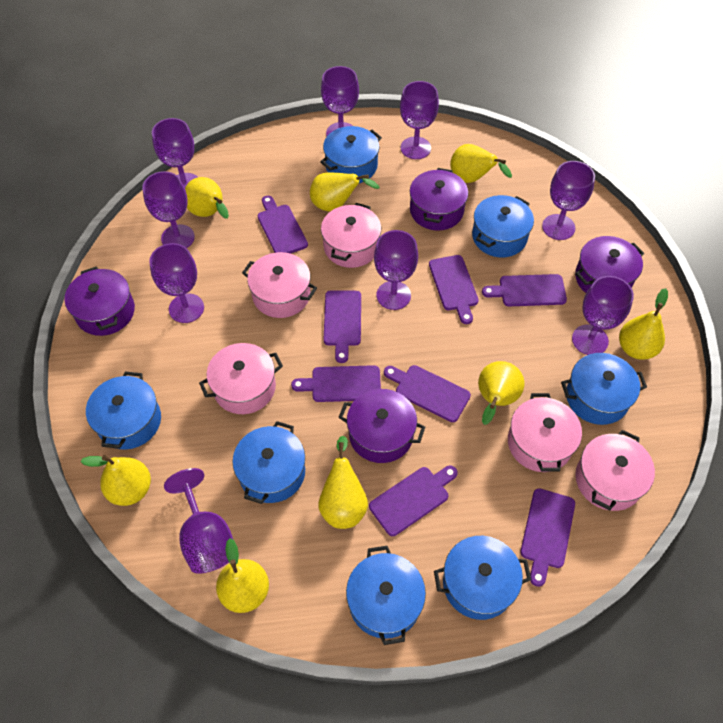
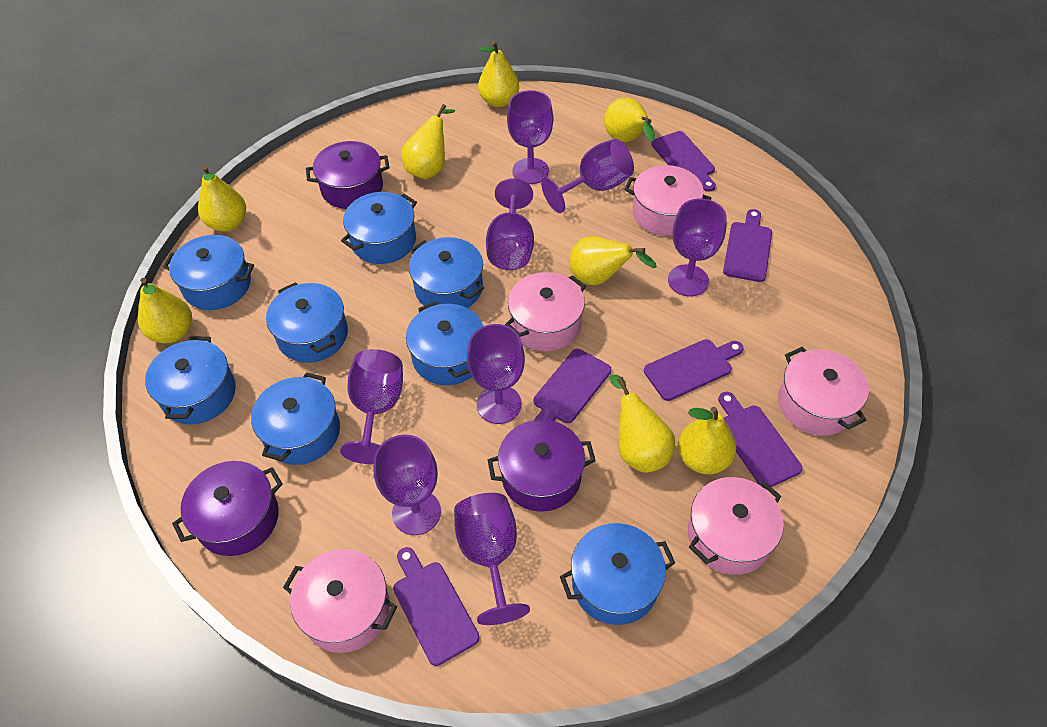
blue pot: 7 -> 8
purple cutting board: 8 -> 6
purple goblet: 9 -> 8
purple pot: 4 -> 3

